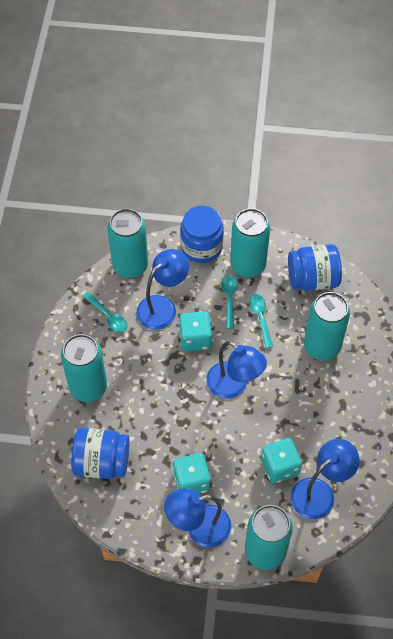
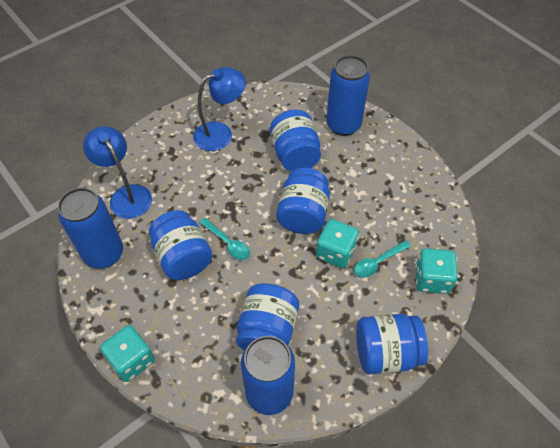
blue can: 0 -> 3
blue jar: 3 -> 5
blue lamp: 4 -> 2
turquoise can: 5 -> 0
turquoise spoon: 3 -> 2

